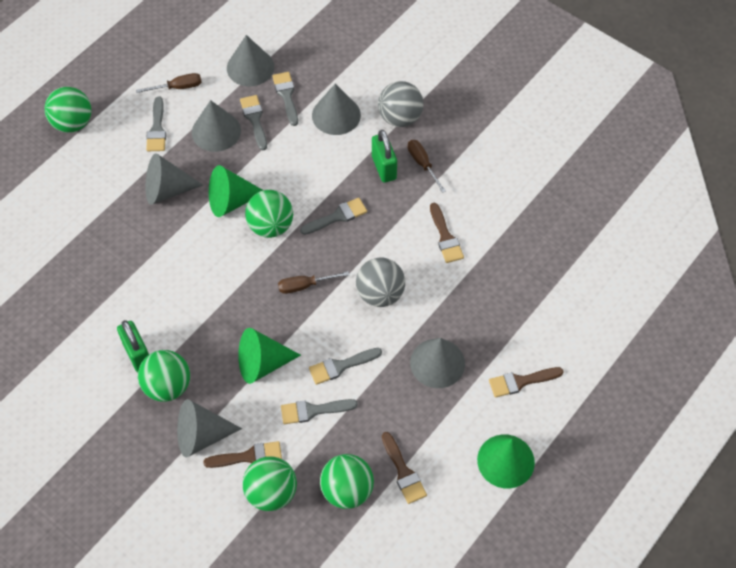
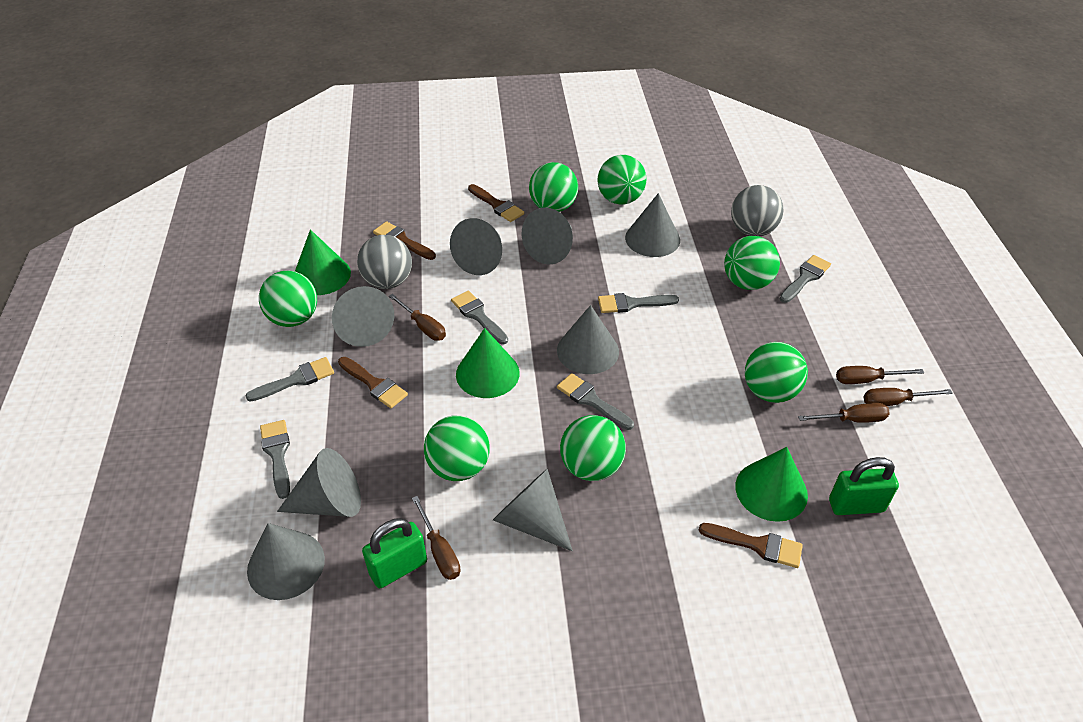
brown screwdriver: 3 -> 5
green ball: 5 -> 7
grey cone: 6 -> 8

